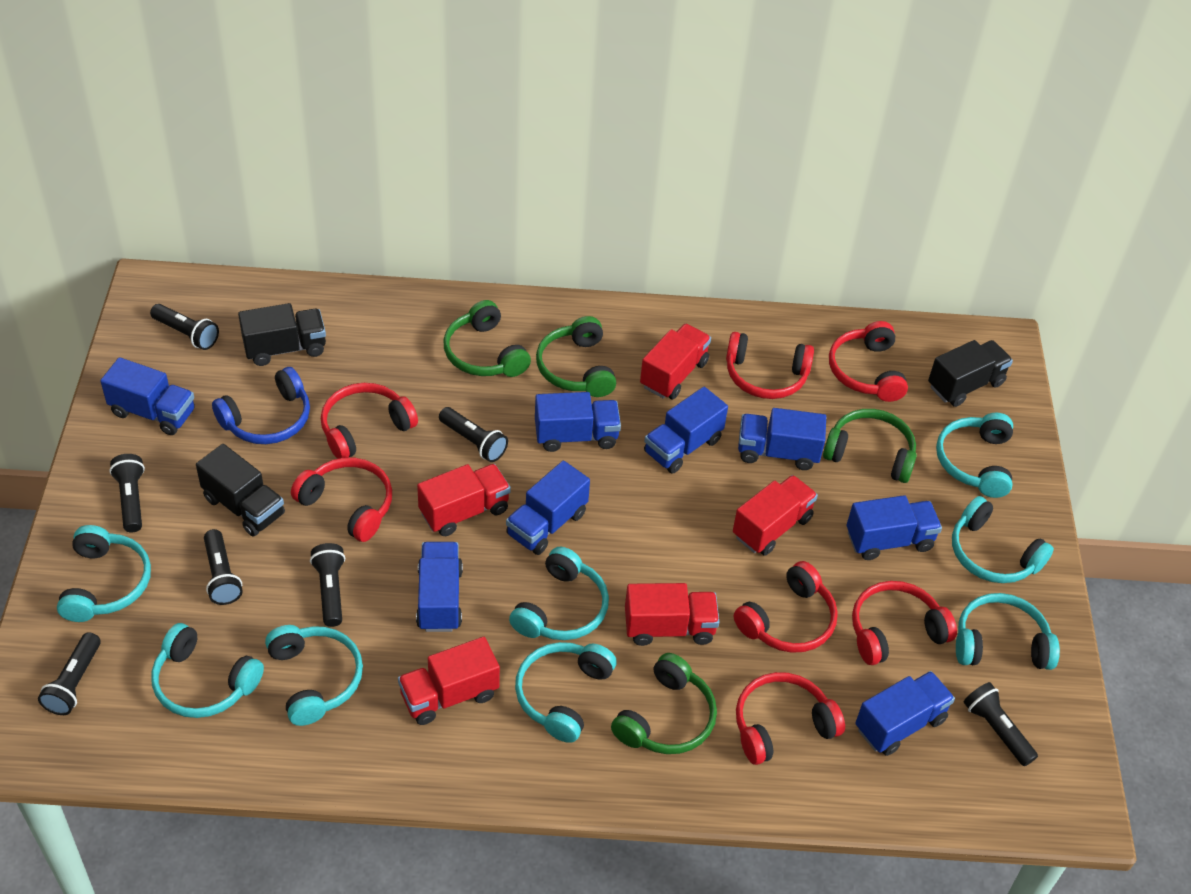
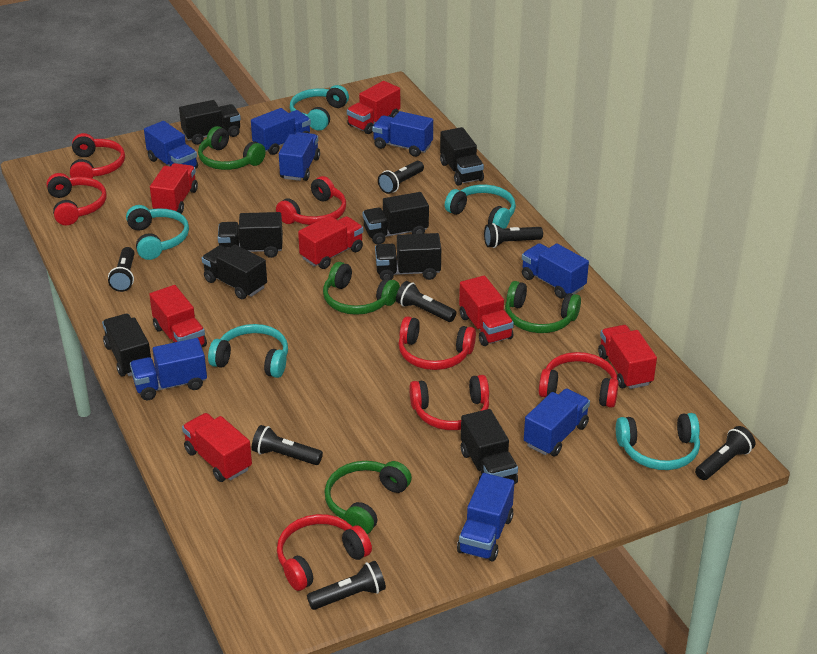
black truck: 3 -> 8
blue headphones: 1 -> 0
red truck: 5 -> 7
turquoise headphones: 8 -> 5

